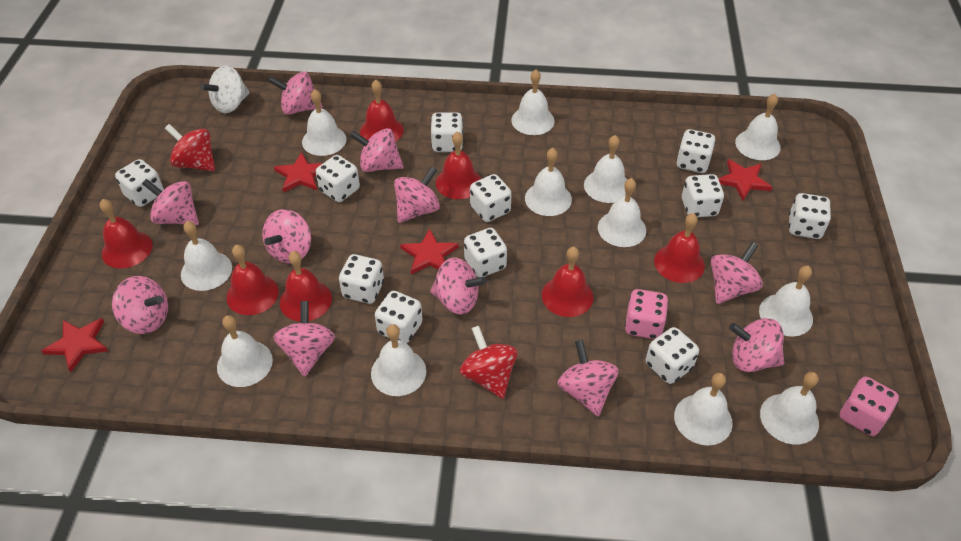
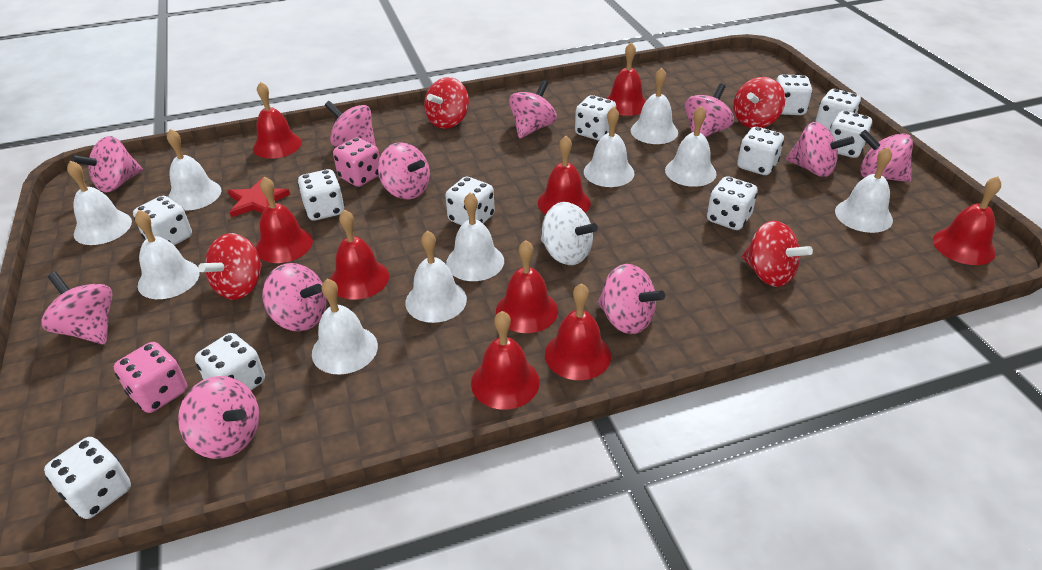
red bell: 7 -> 9
red spinning top: 2 -> 4
red star: 4 -> 1
white bell: 12 -> 10

